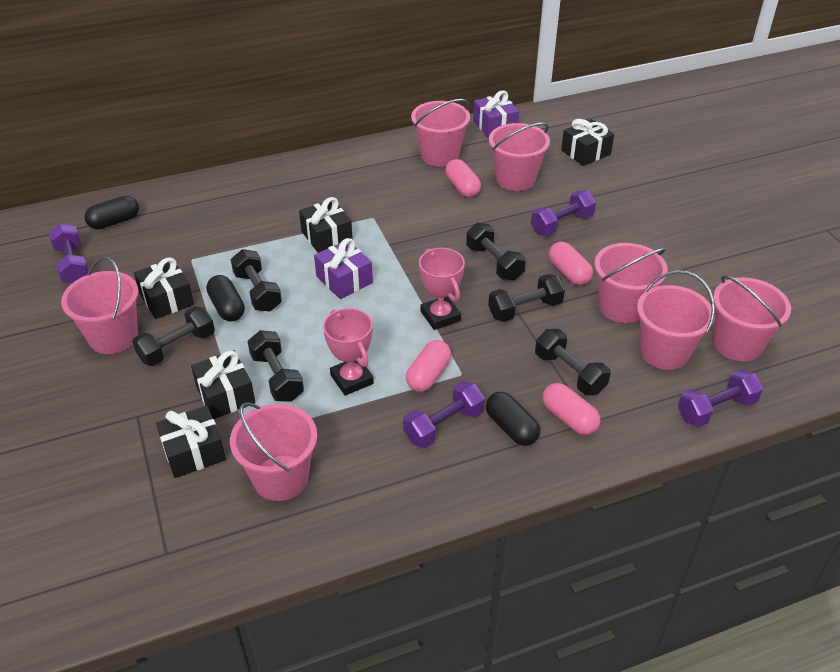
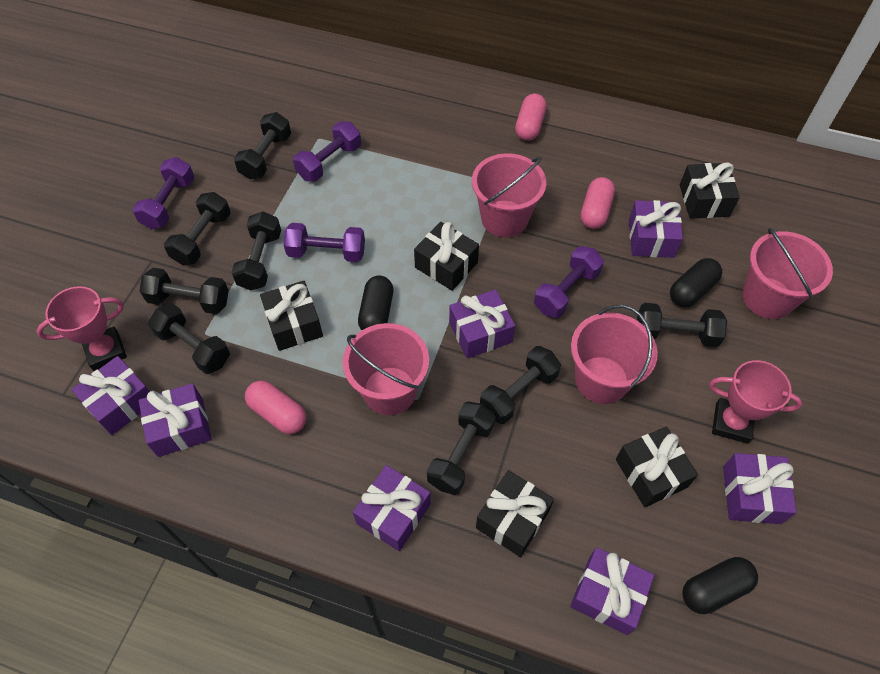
black dumbbell: 6 -> 8
pink bucket: 7 -> 4
pink capsule: 4 -> 3
purple gift: 2 -> 7

